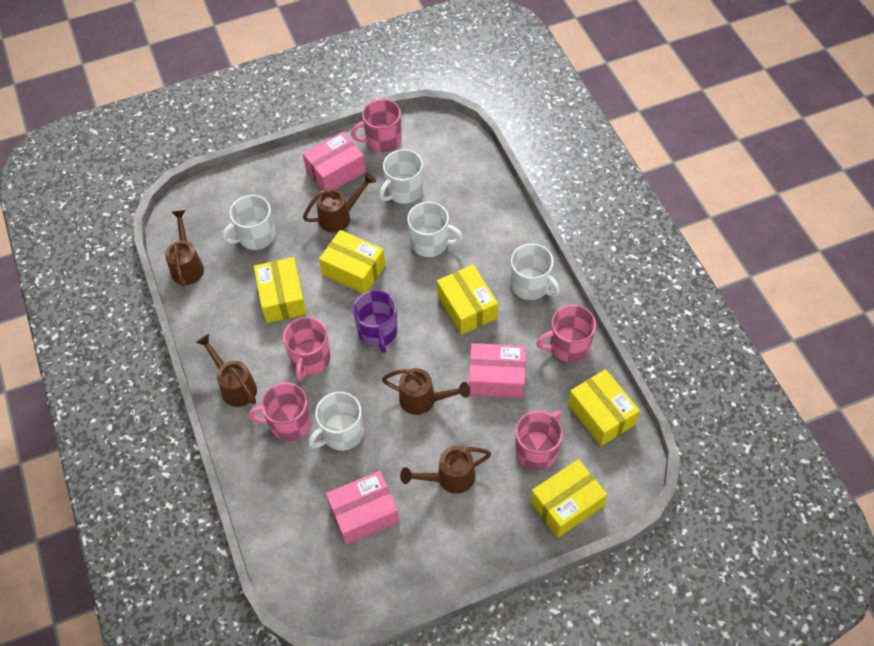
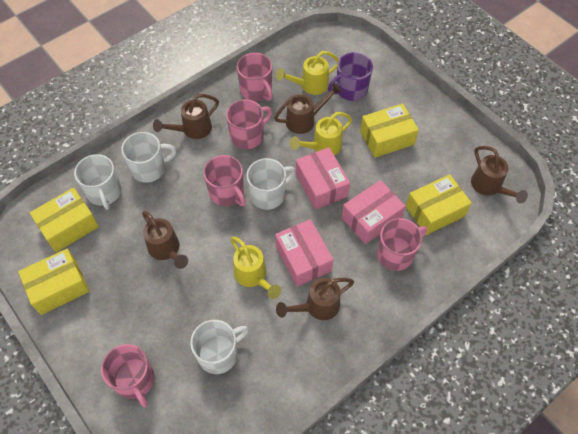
white mug: 5 -> 4
yellow box: 5 -> 4
yellow watering can: 0 -> 3

